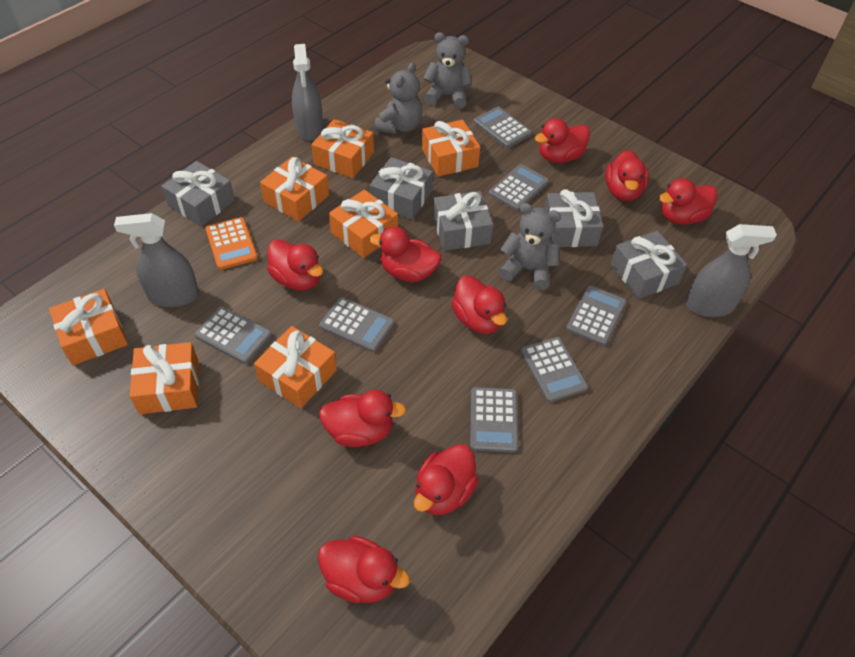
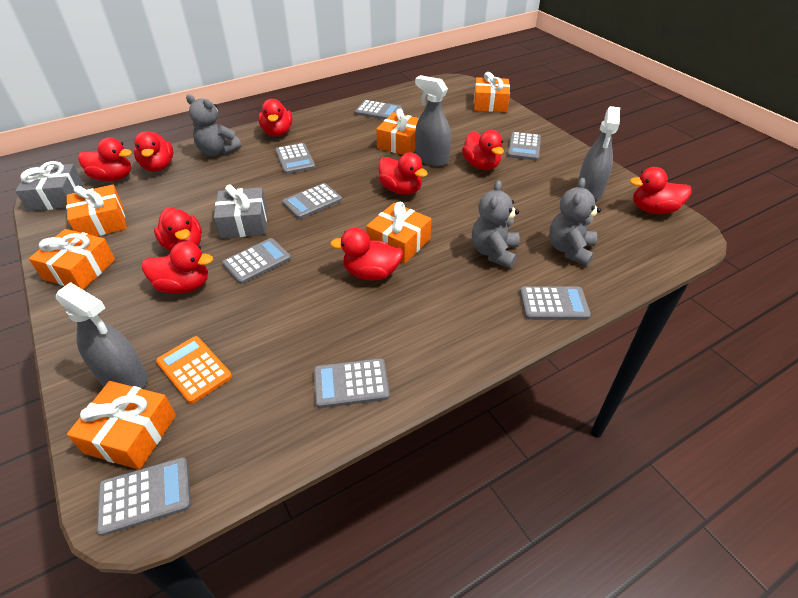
grey calculator: 7 -> 8
grey gift: 5 -> 2
orange gift: 7 -> 6

